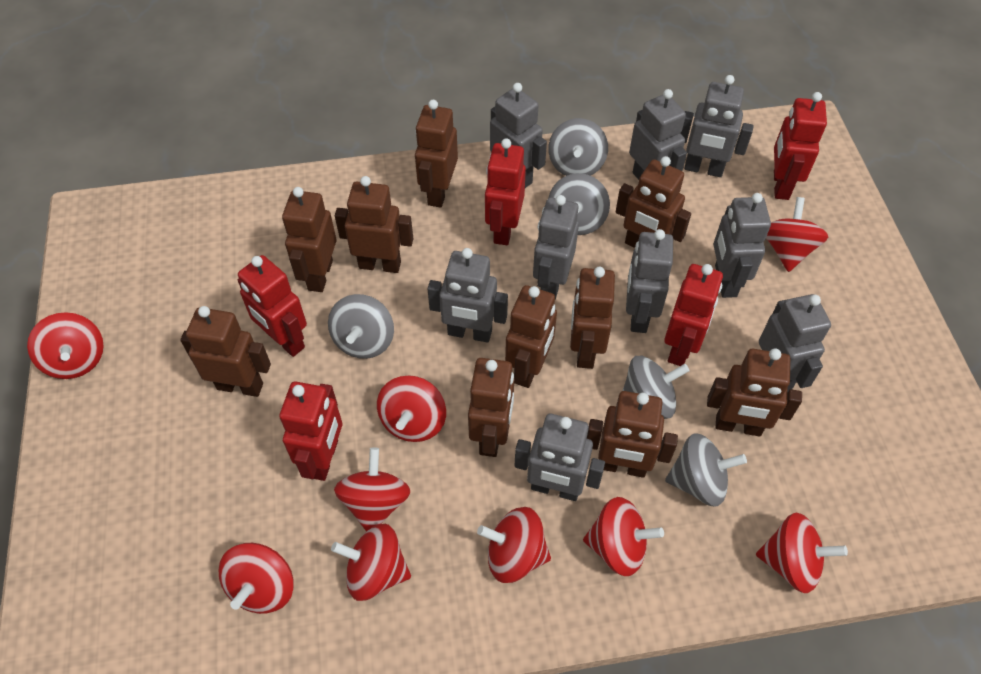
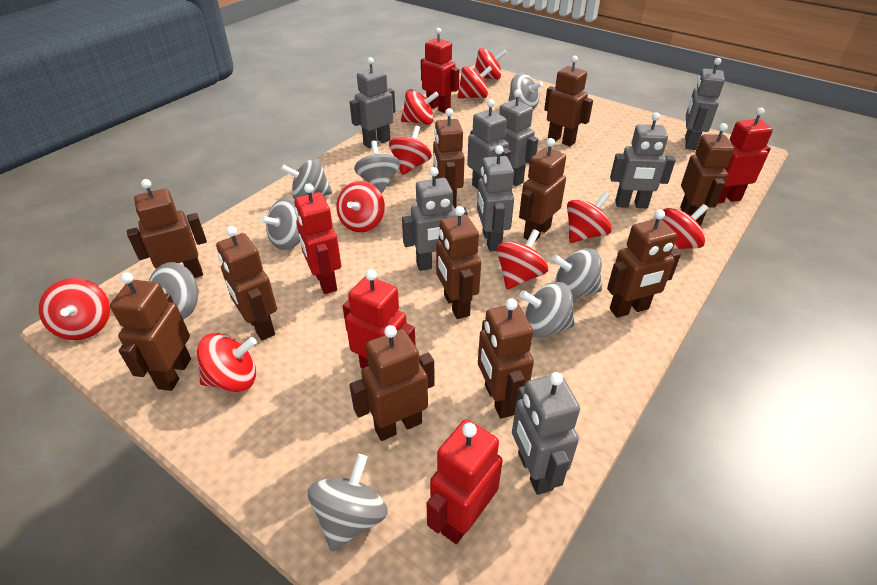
brown robot: 10 -> 11
grey robot: 9 -> 8
grey spinning top: 5 -> 8
red spinning top: 9 -> 10

